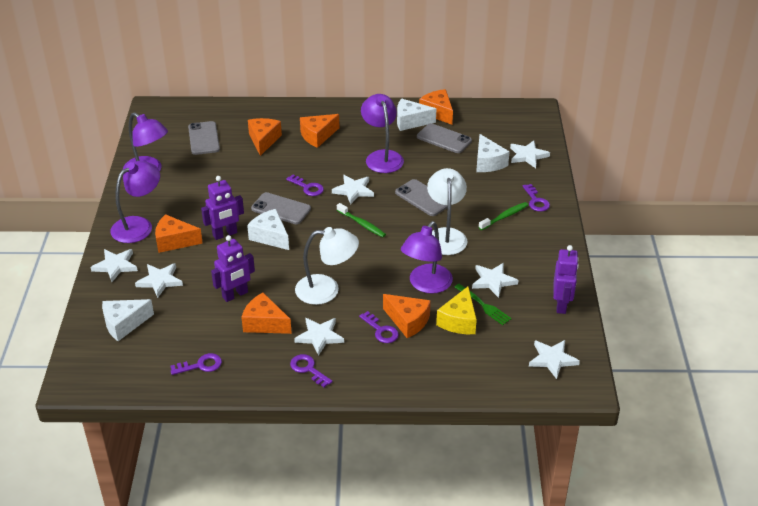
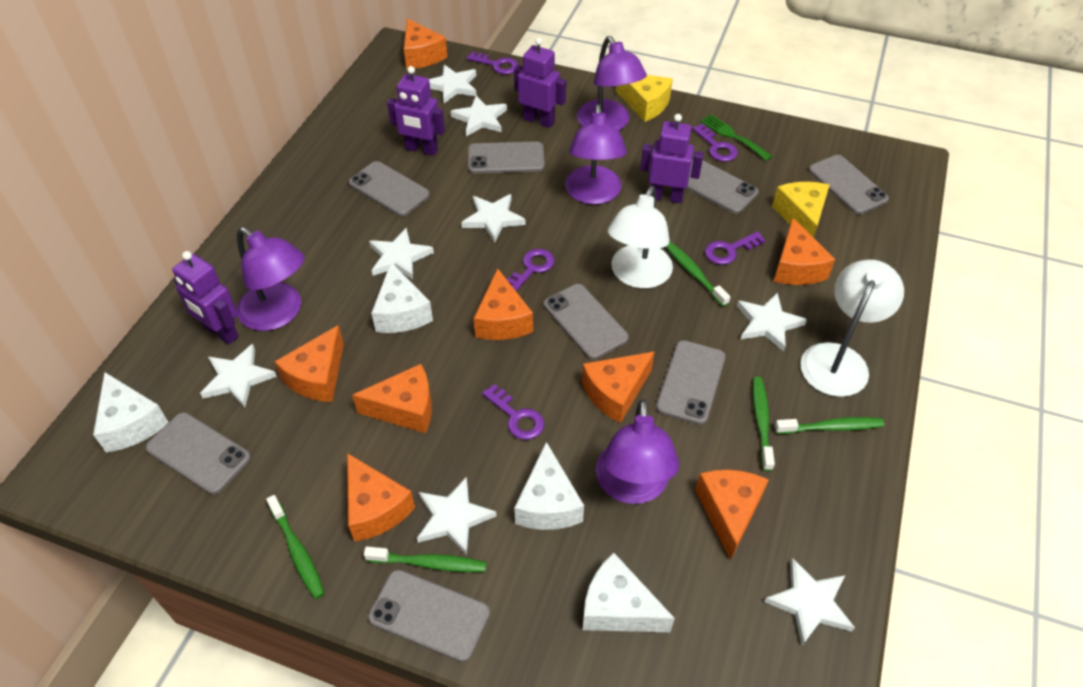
green toothbrush: 2 -> 5
grey phone: 4 -> 8
orange cheese: 6 -> 8
purple robot: 3 -> 4
white star: 7 -> 8
yellow cheese: 1 -> 2

